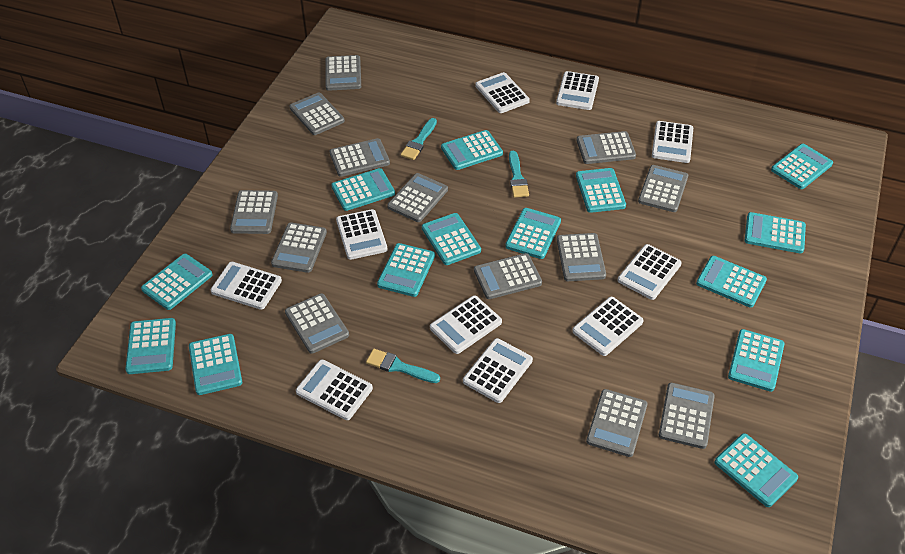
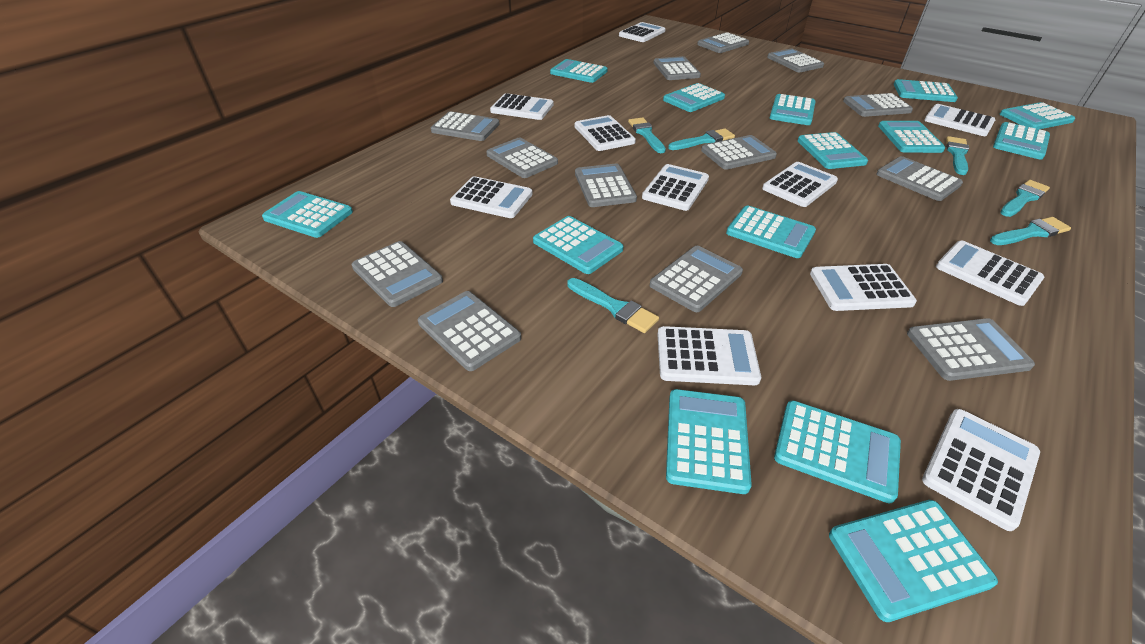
turquoise brush: 3 -> 6
white calculator: 10 -> 11

